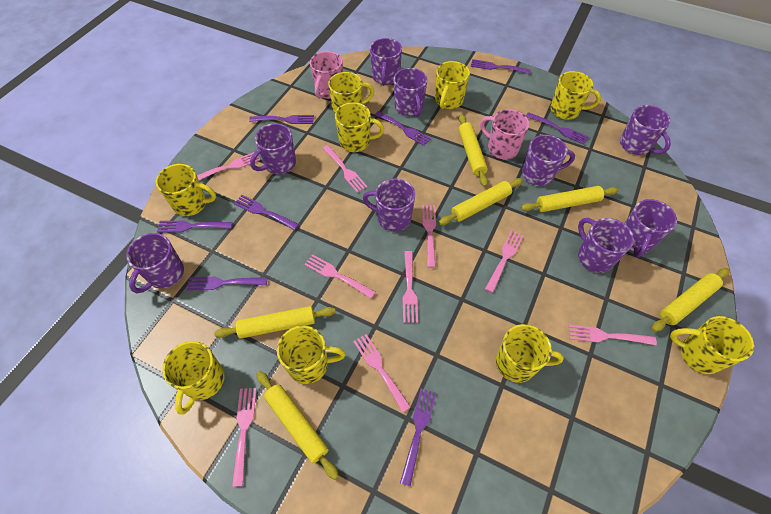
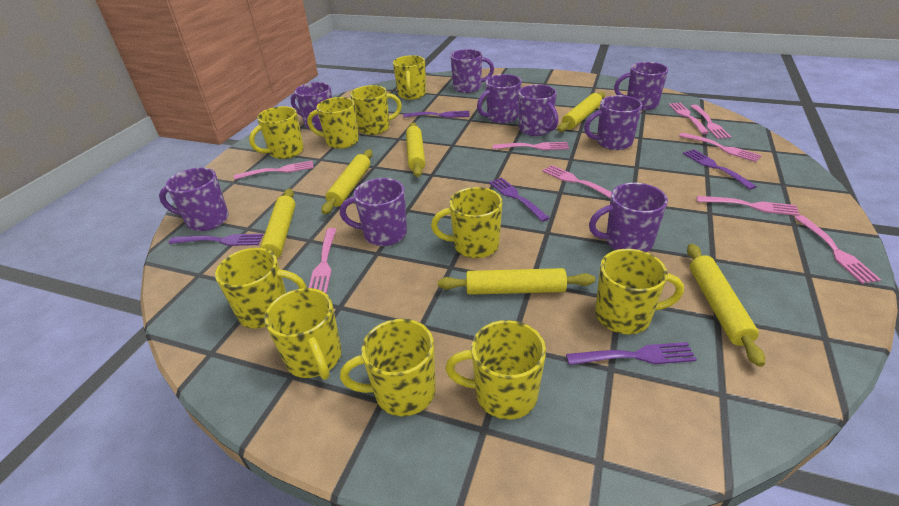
pink mug: 2 -> 0
purple fork: 8 -> 5
yellow mug: 9 -> 10

